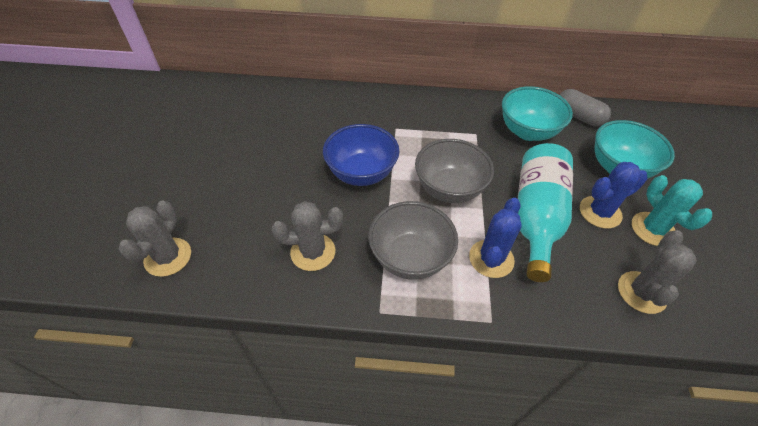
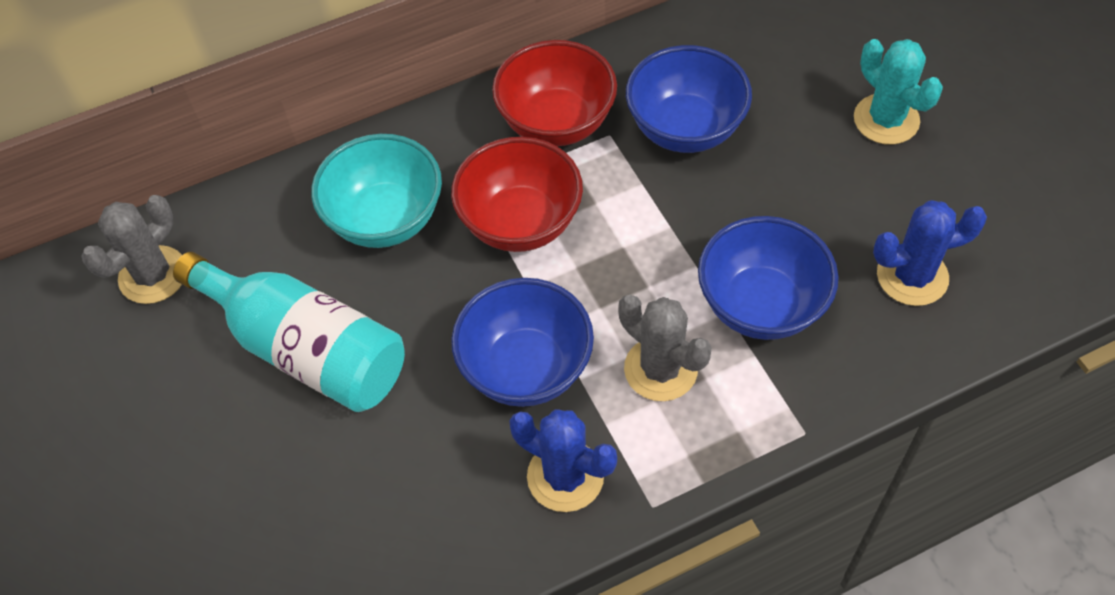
blue bowl: 1 -> 3
grey bowl: 2 -> 0
grey cactus: 3 -> 2
grey capsule: 1 -> 0
red bowl: 0 -> 2
turquoise bowl: 2 -> 1

